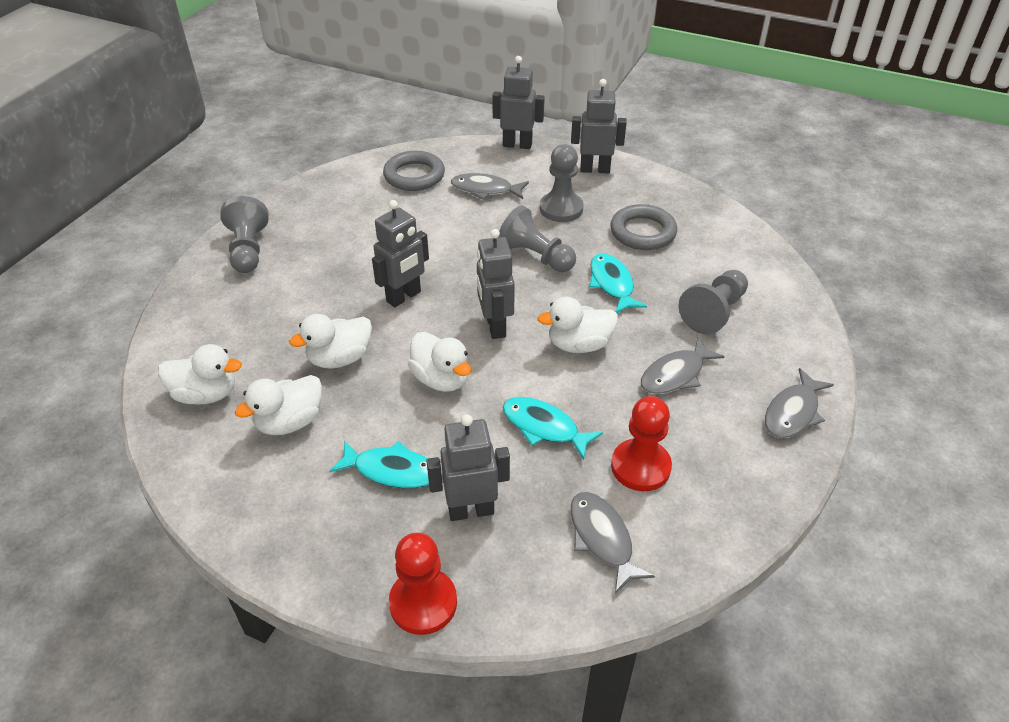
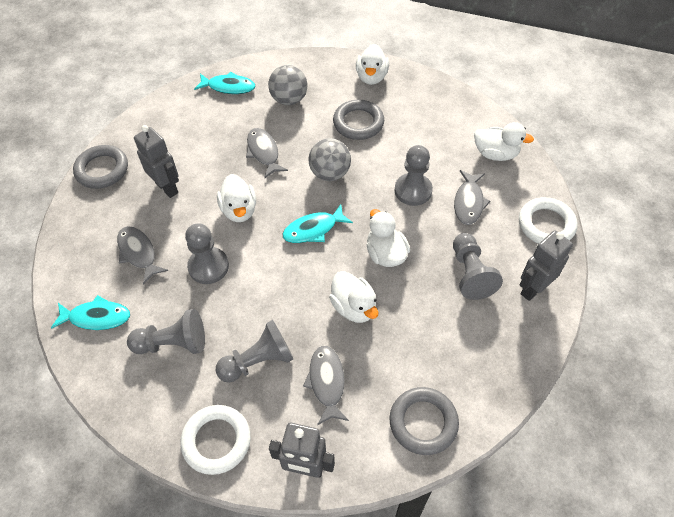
grey ball: 0 -> 2
grey pawn: 4 -> 5
grey ring: 2 -> 3
grey robot: 5 -> 3
red pawn: 2 -> 0
white ring: 0 -> 2

